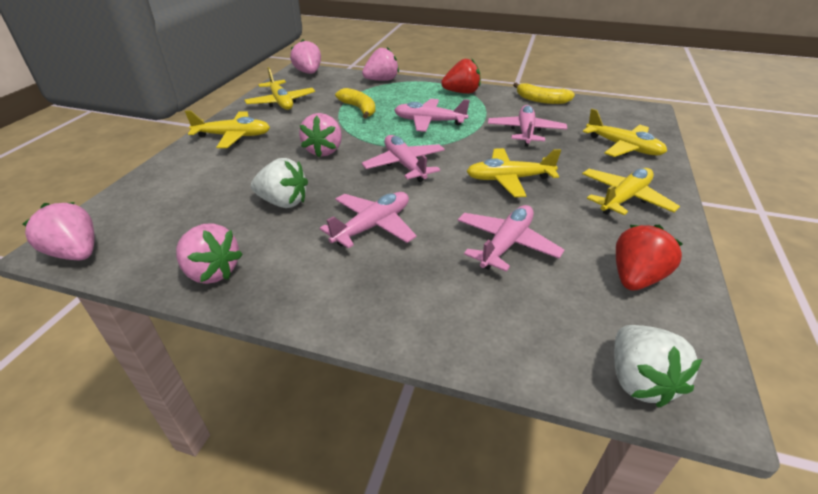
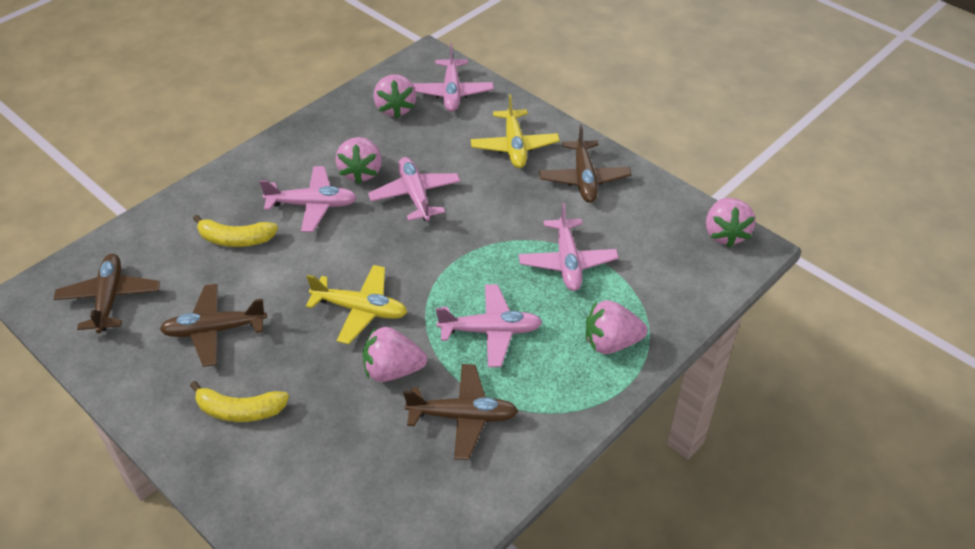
brown plane: 0 -> 4
red strawberry: 2 -> 0
white strawberry: 2 -> 0
yellow plane: 5 -> 2

